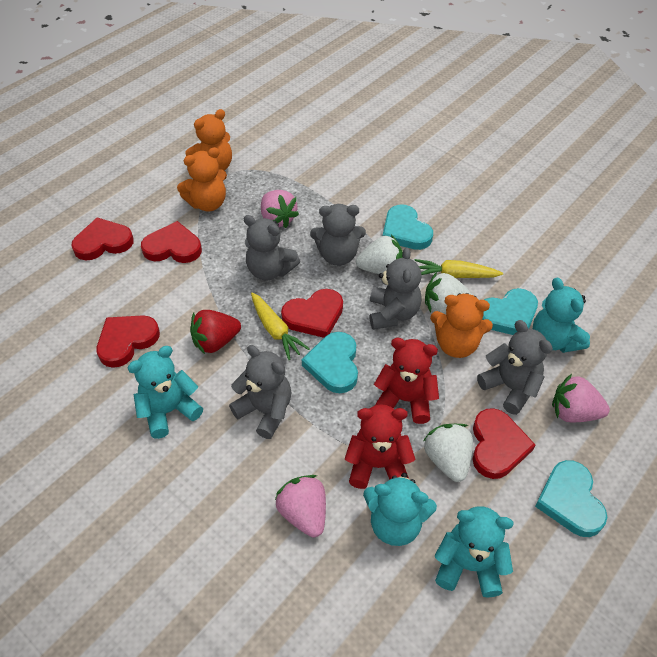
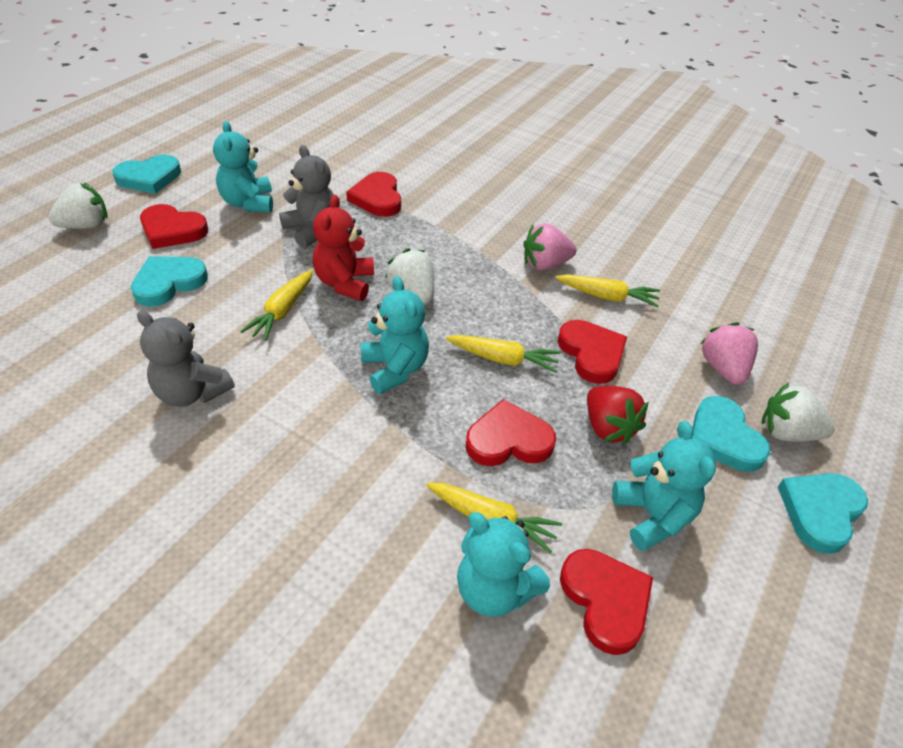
grey teddy bear: 5 -> 2
orange teddy bear: 3 -> 0
pink strawberry: 3 -> 2
red teddy bear: 2 -> 1
yellow carrot: 2 -> 4

